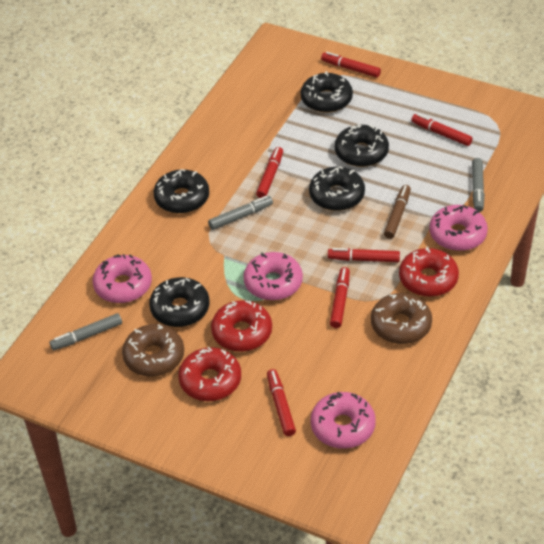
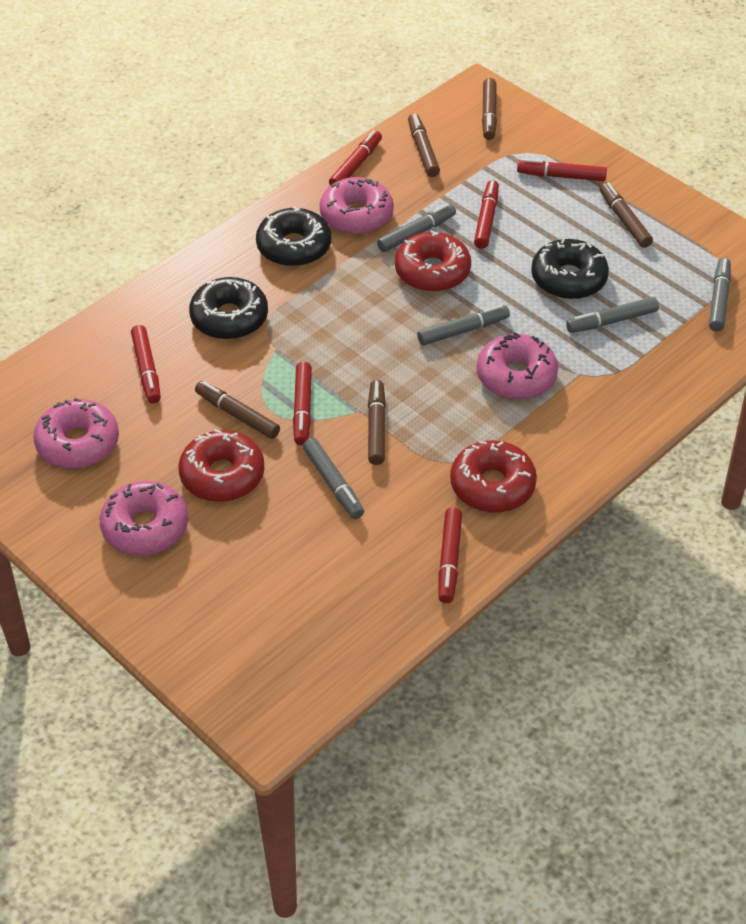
black donut: 5 -> 3
brown donut: 2 -> 0
brown marker: 1 -> 5
grey marker: 3 -> 5

